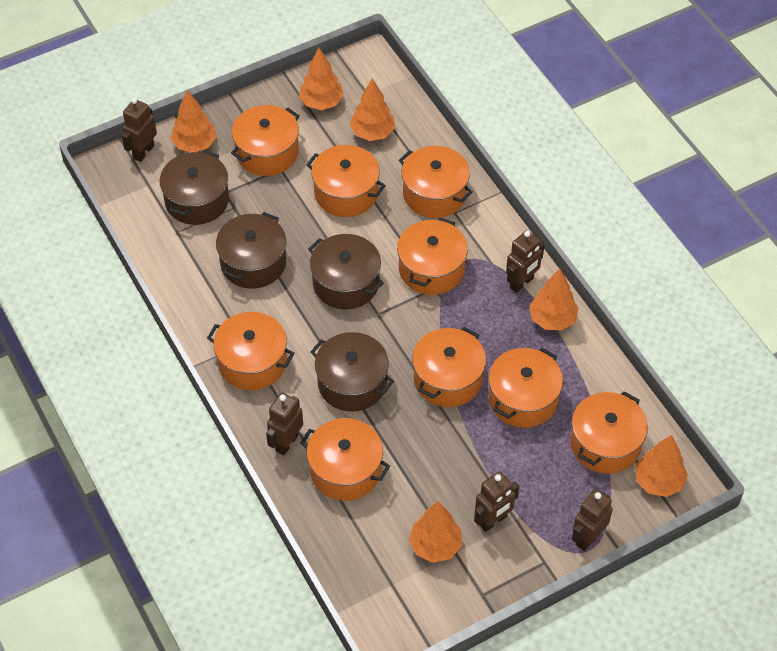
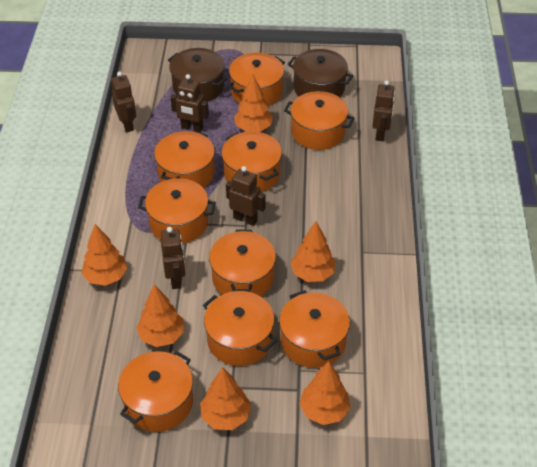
brown pot: 4 -> 2

